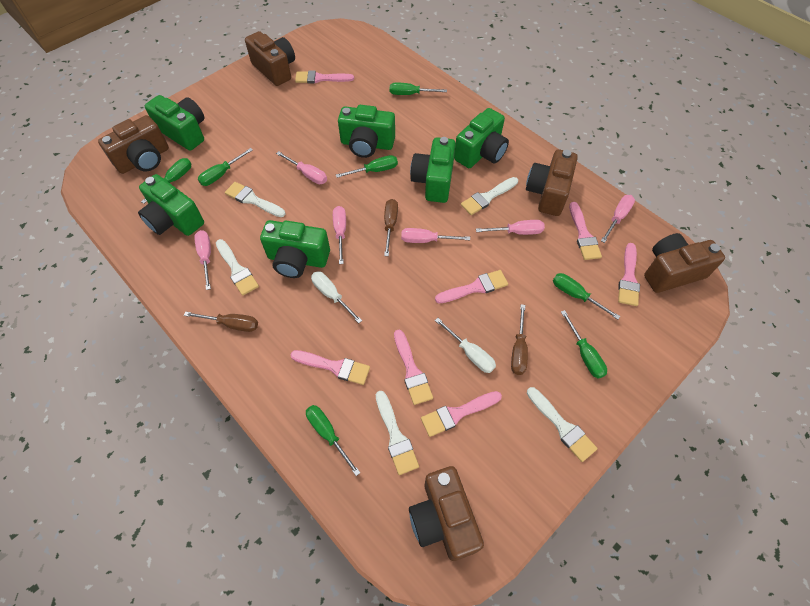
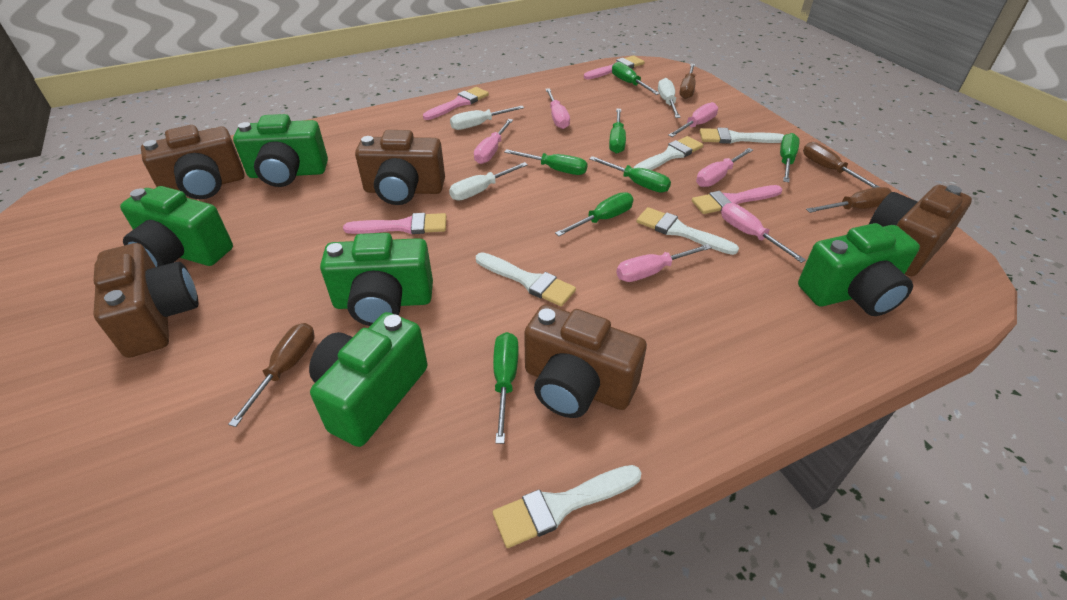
brown screwdriver: 3 -> 4
green camera: 6 -> 5
pink brush: 7 -> 4
white screwdriver: 2 -> 3

